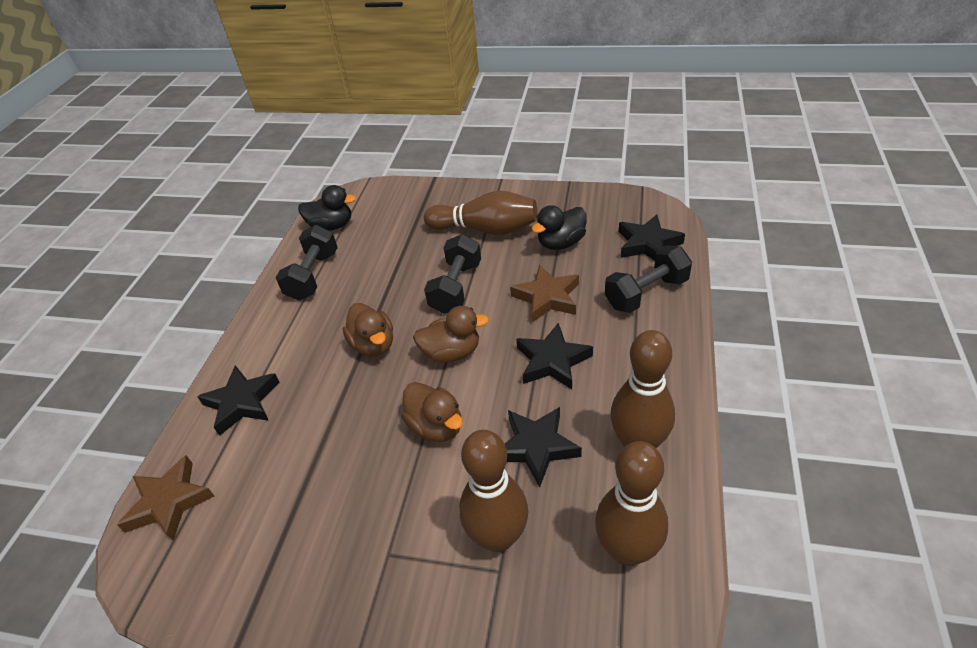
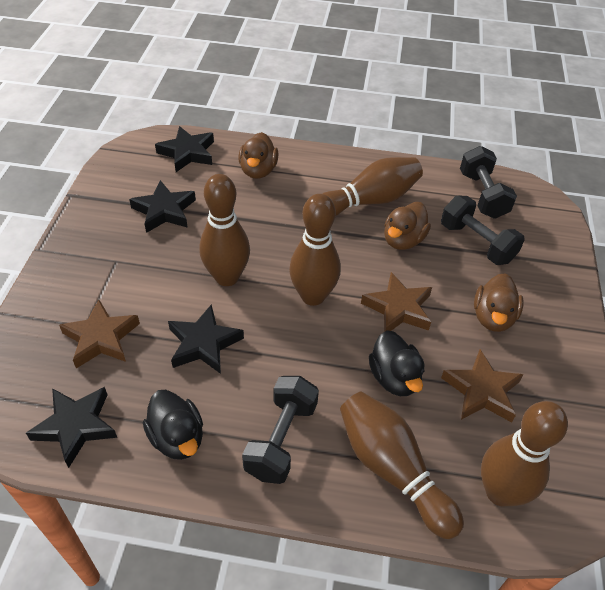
brown bowling pin: 4 -> 5
brown star: 2 -> 3

